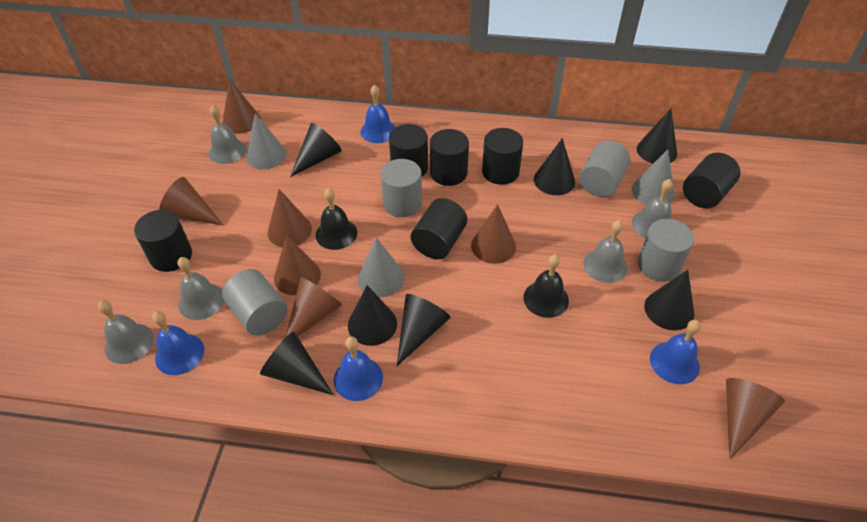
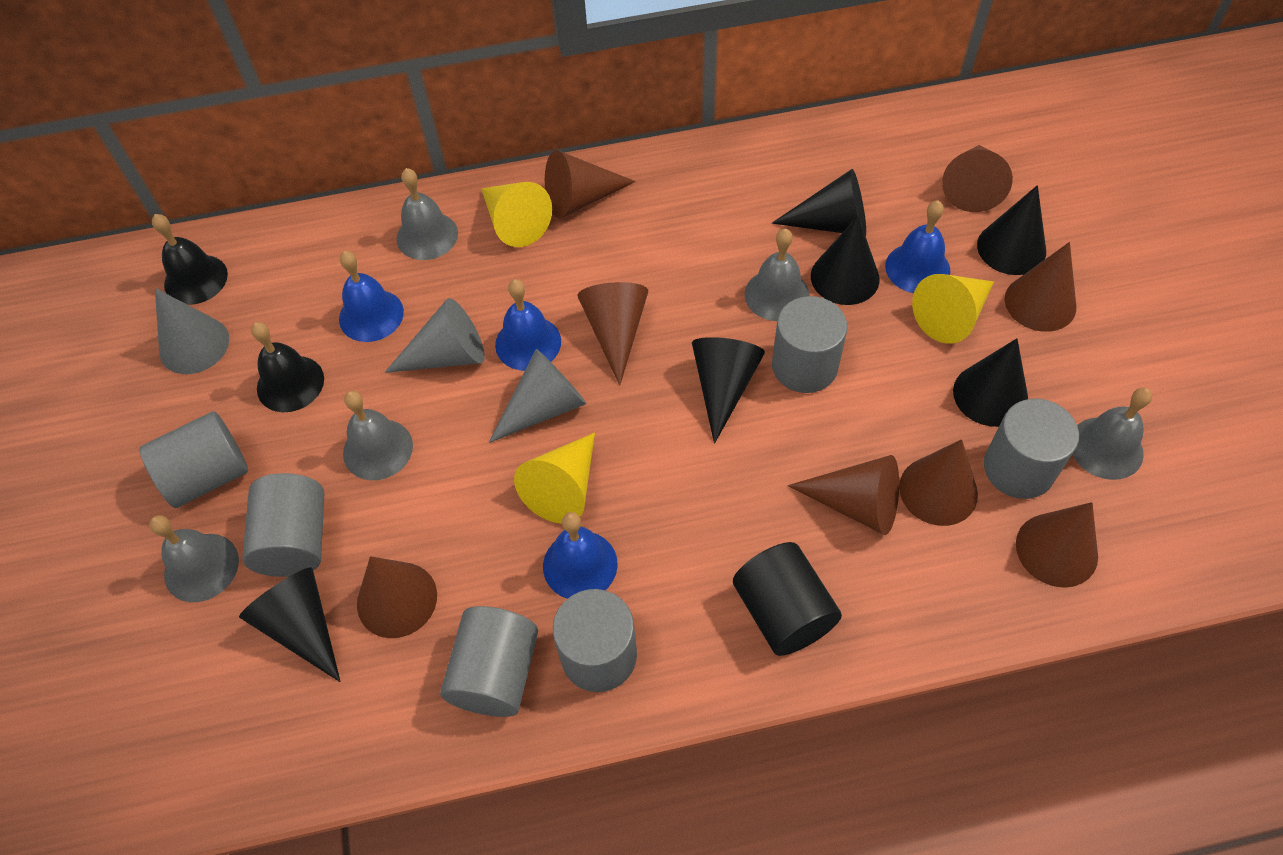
black cone: 7 -> 6
black cylinder: 6 -> 1
brown cone: 7 -> 8
grey cylinder: 4 -> 6
yellow cone: 0 -> 3

